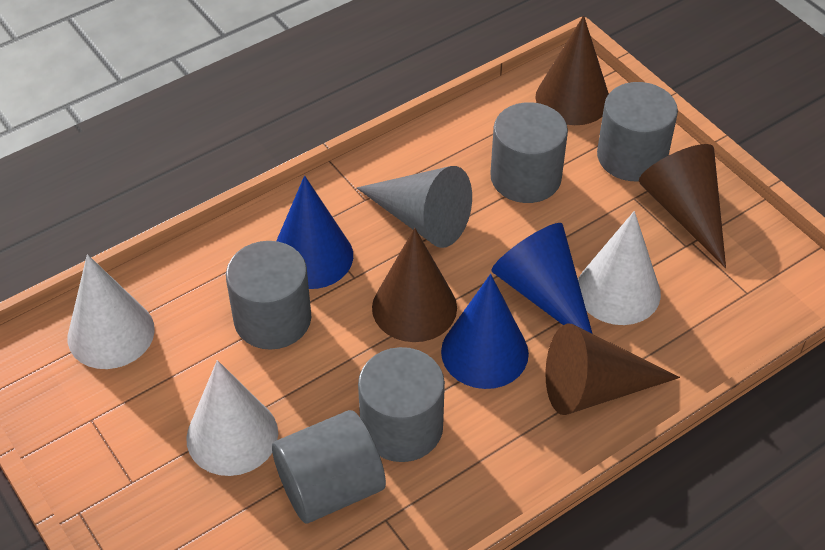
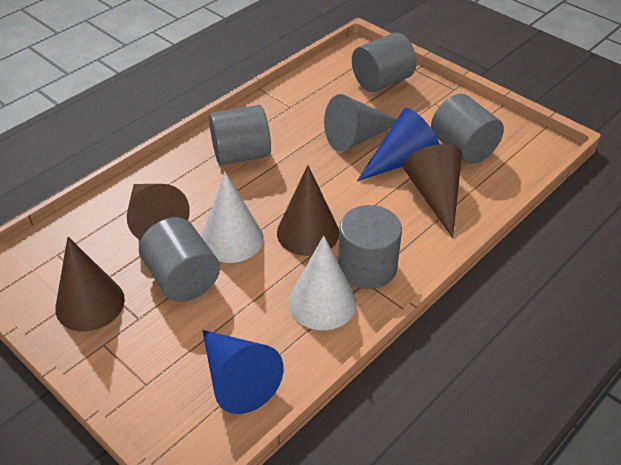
blue cone: 3 -> 2
white cone: 3 -> 2

